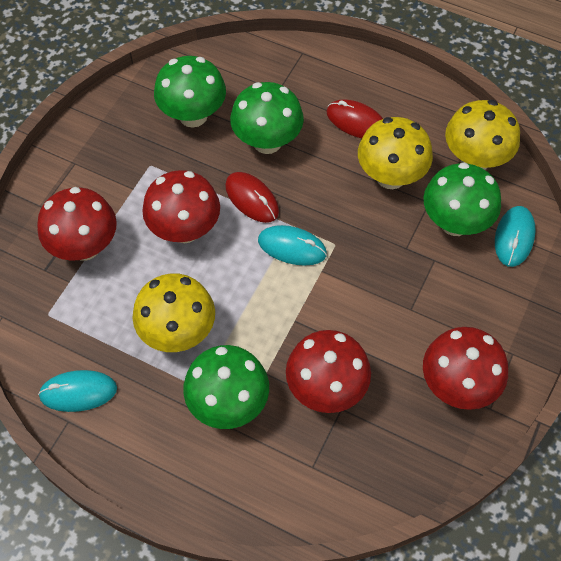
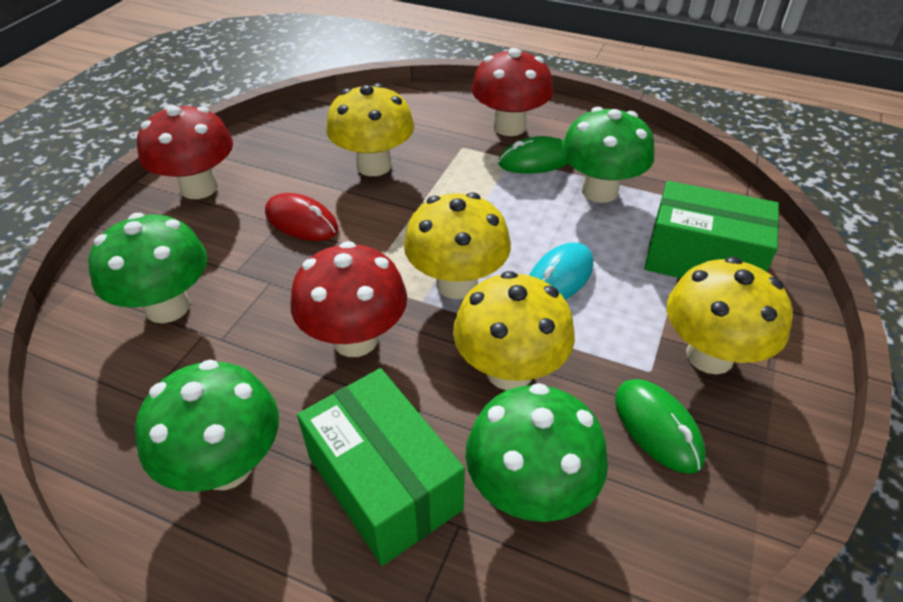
green box: 0 -> 2
green mouse: 0 -> 2
red mouse: 2 -> 1
red mushroom: 4 -> 3
turquoise mouse: 3 -> 1
yellow mushroom: 3 -> 4

